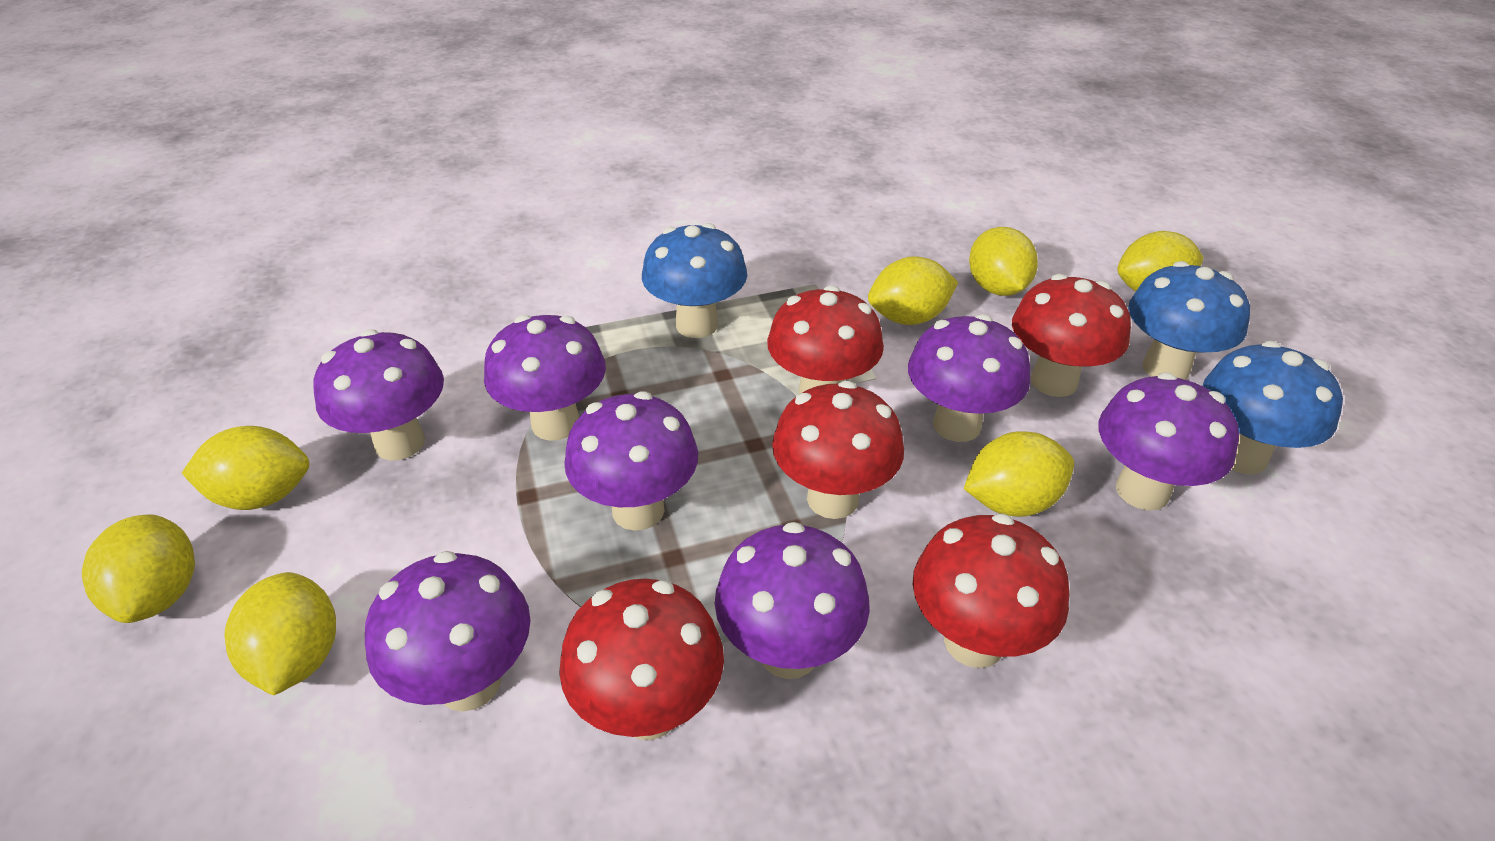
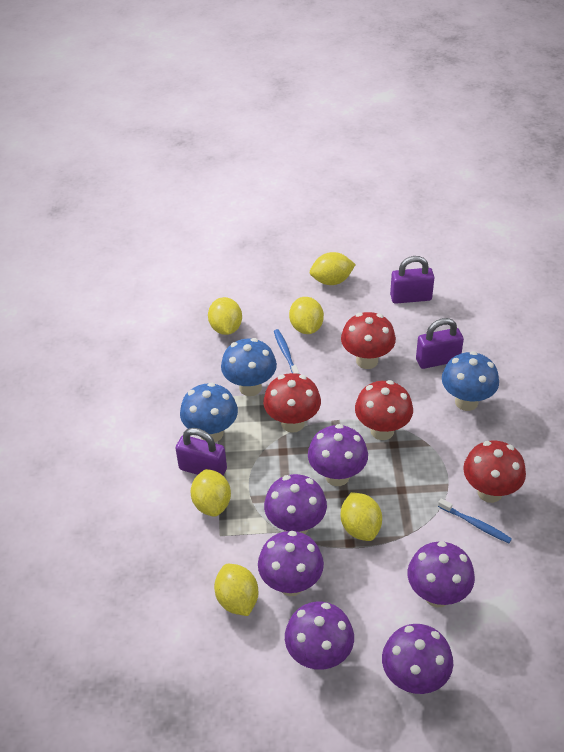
blue toothbrush: 0 -> 2
purple mushroom: 7 -> 6
purple padlock: 0 -> 3
red mushroom: 5 -> 4
yellow lemon: 7 -> 6

